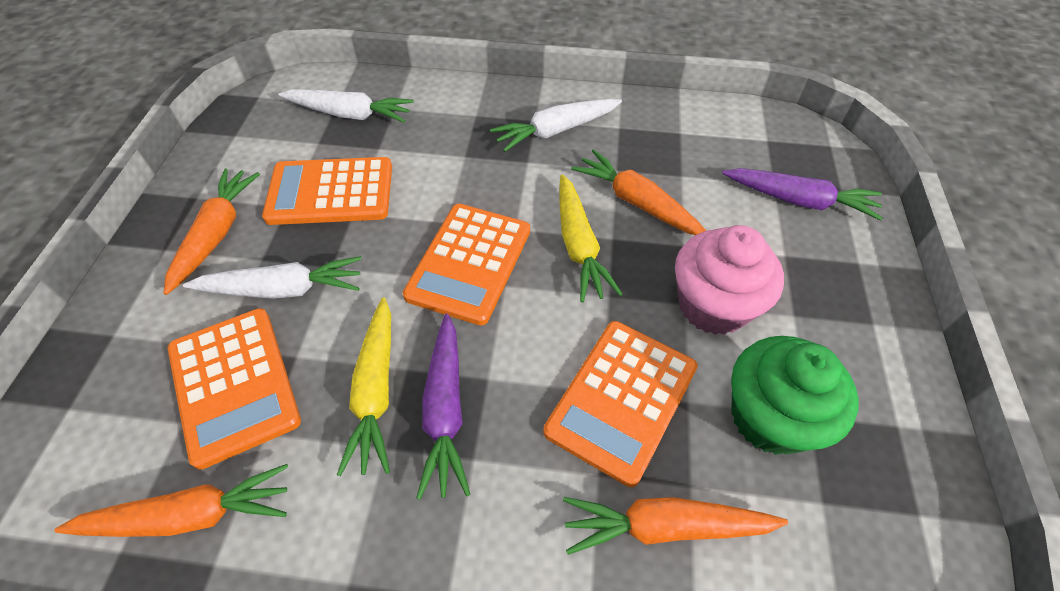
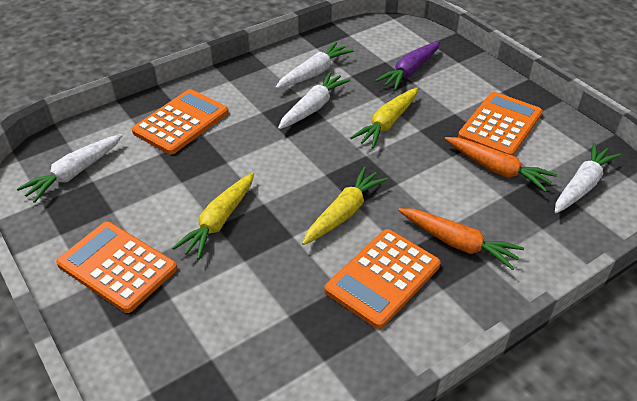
green cupcake: 1 -> 0
orange carrot: 4 -> 2
pink cupcake: 1 -> 0
purple carrot: 2 -> 1
white carrot: 3 -> 4
yellow carrot: 2 -> 3

